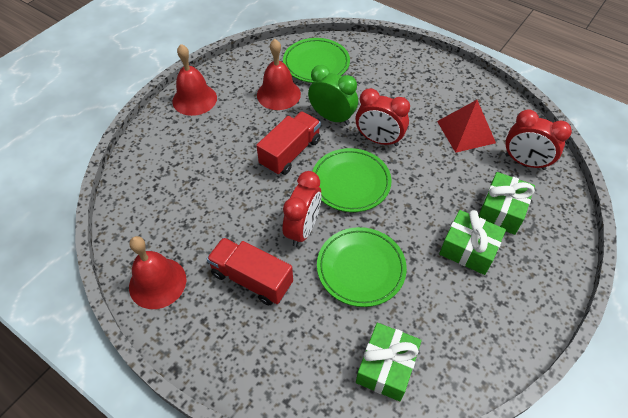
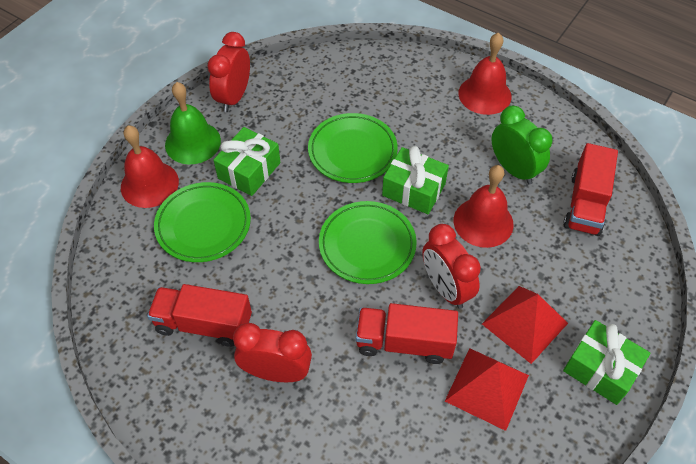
green bell: 0 -> 1
red pyramid: 1 -> 2
red truck: 2 -> 3

